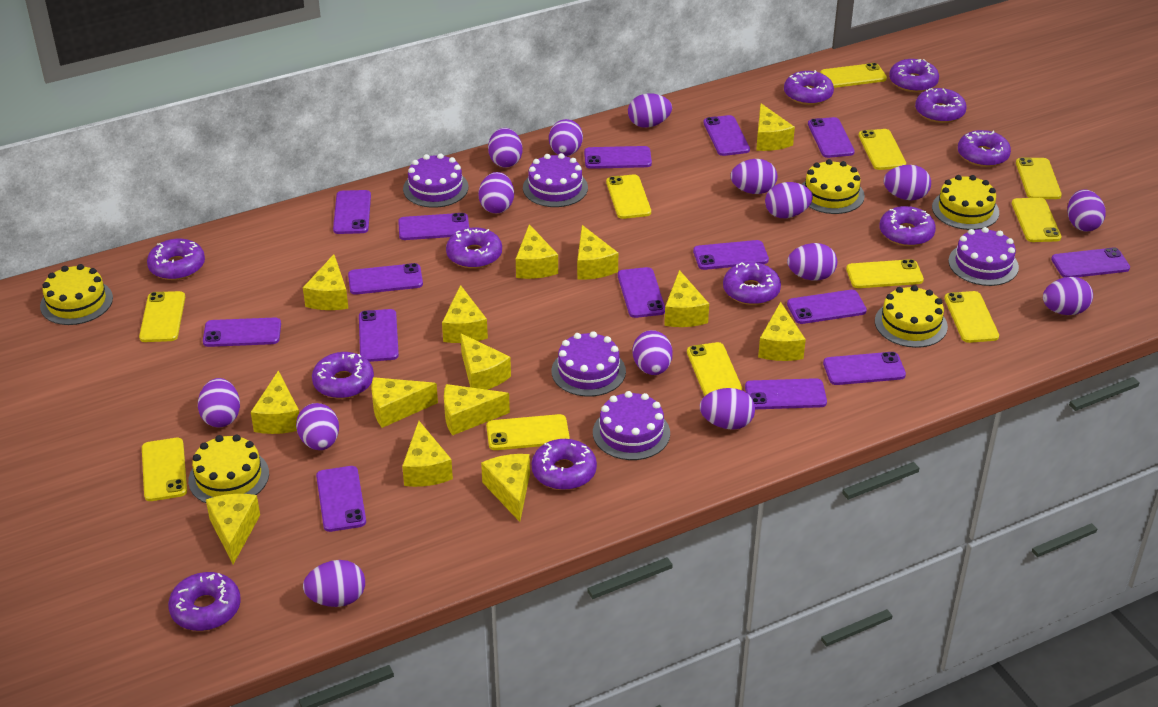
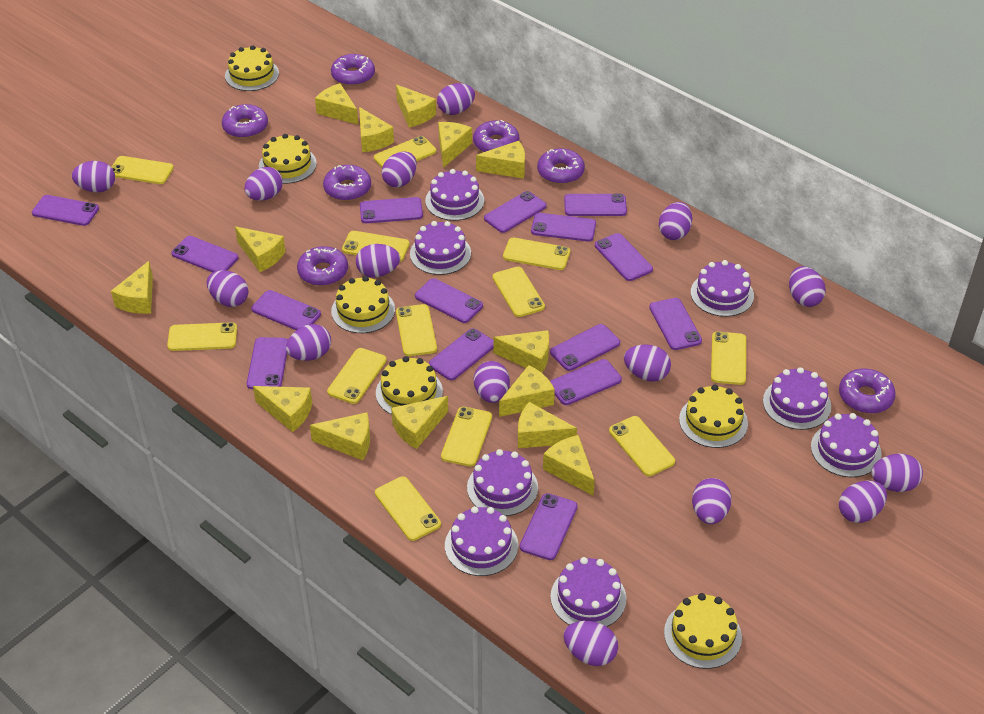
purple cake: 5 -> 8
purple donut: 11 -> 7
yellow cake: 5 -> 6
yellow phone: 11 -> 12

